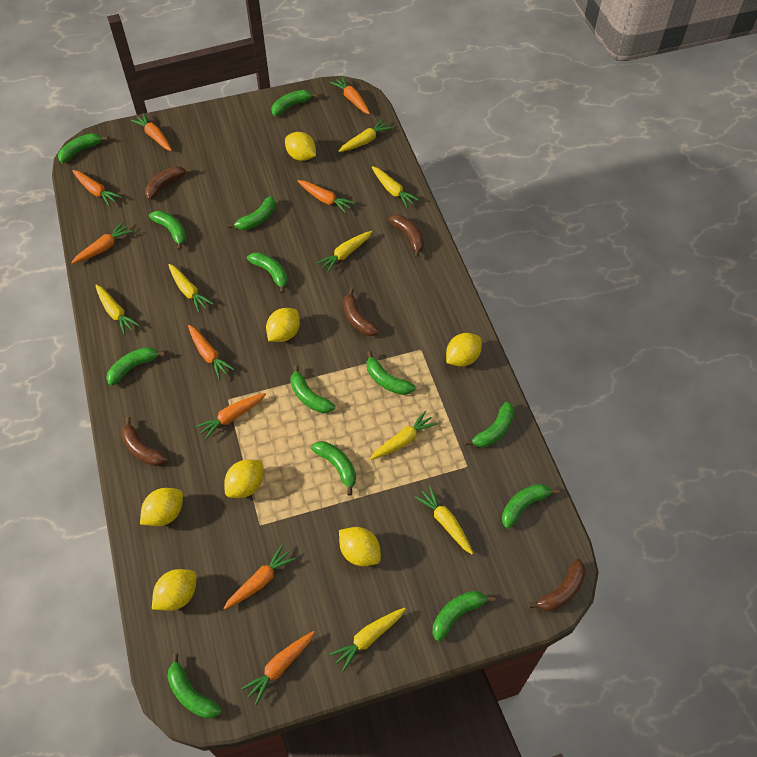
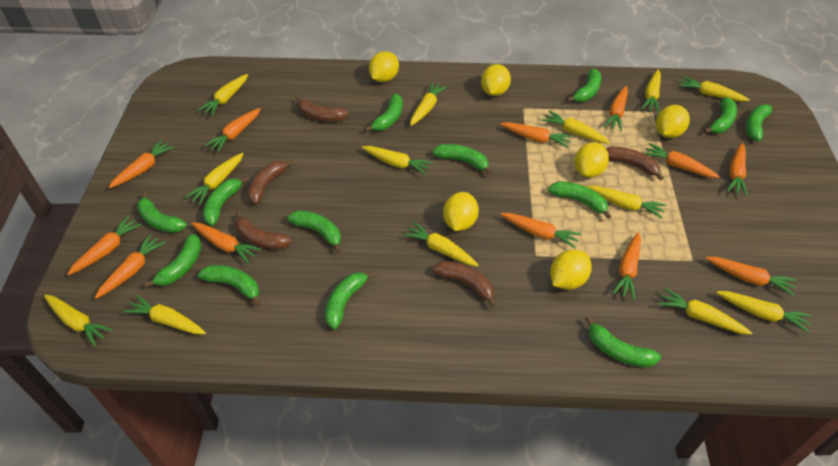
orange carrot: 9 -> 12
yellow carrot: 8 -> 13
yellow lemon: 7 -> 6

